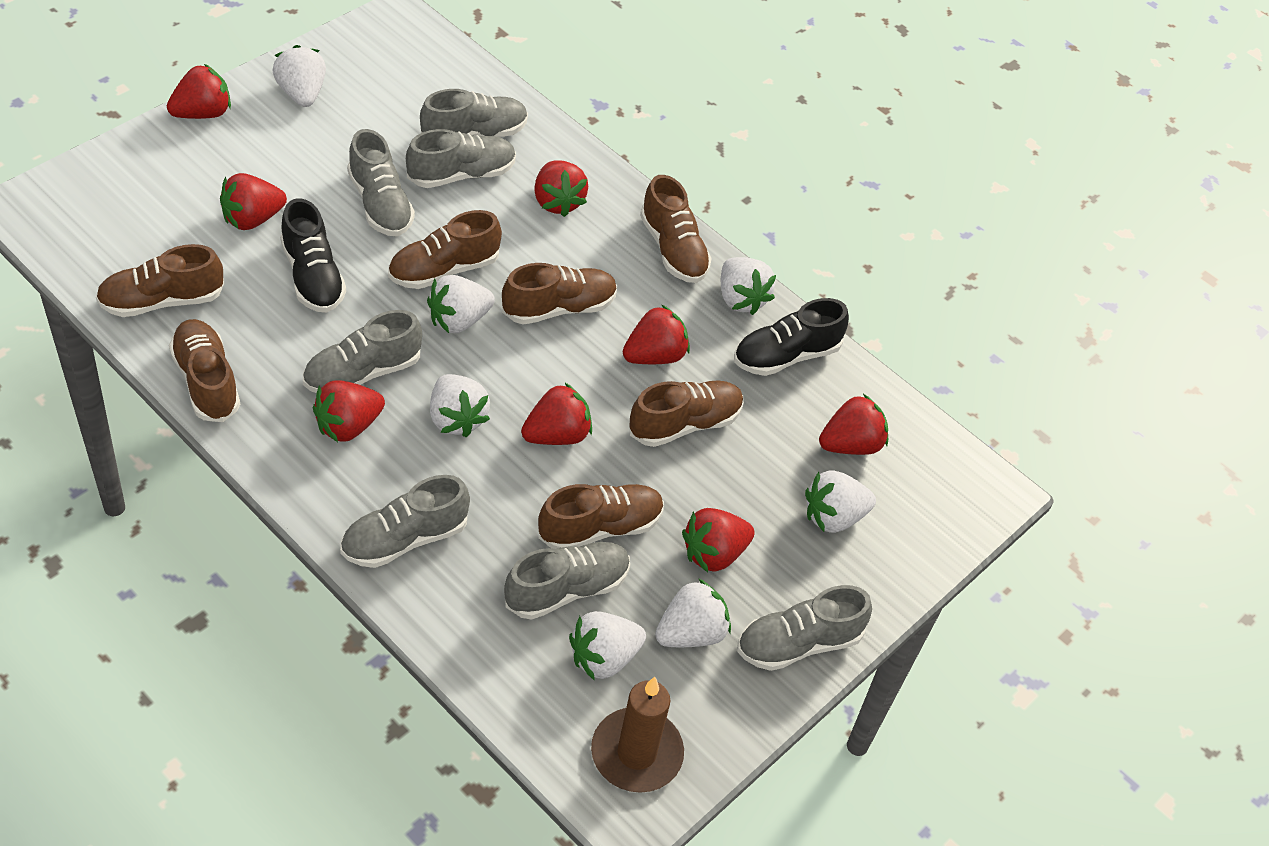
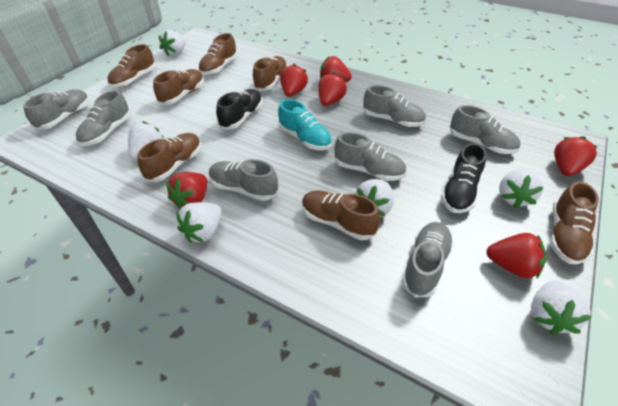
brown candle: 1 -> 0
red strawberry: 8 -> 6
turquoise shoe: 0 -> 1
white strawberry: 7 -> 6

